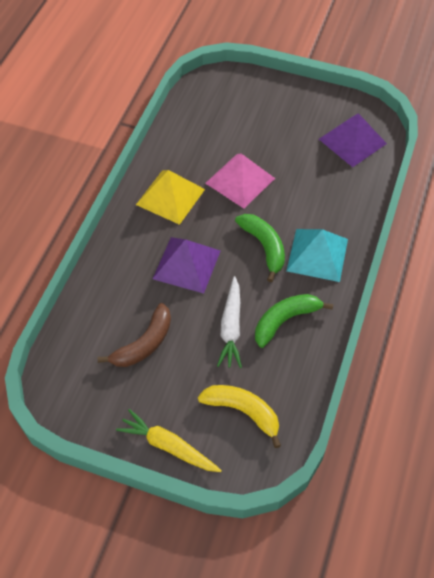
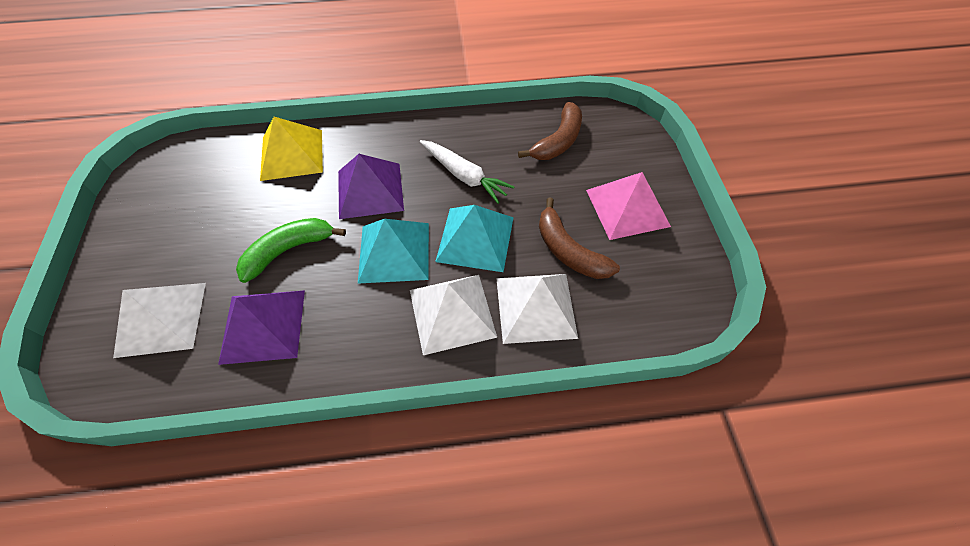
brown banana: 1 -> 2
green banana: 2 -> 1
turquoise pyramid: 1 -> 2
white pyramid: 0 -> 3
yellow banana: 1 -> 0
yellow carrot: 1 -> 0

